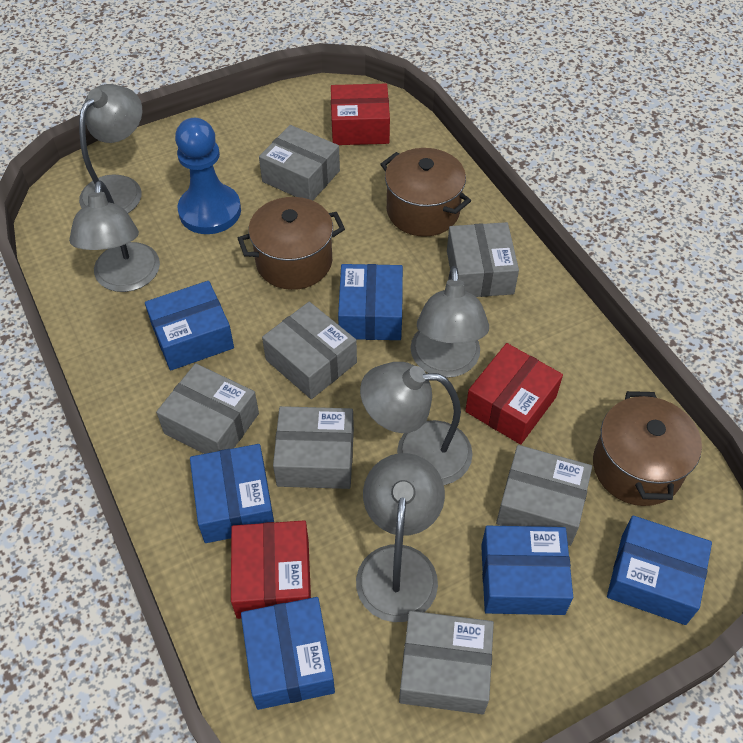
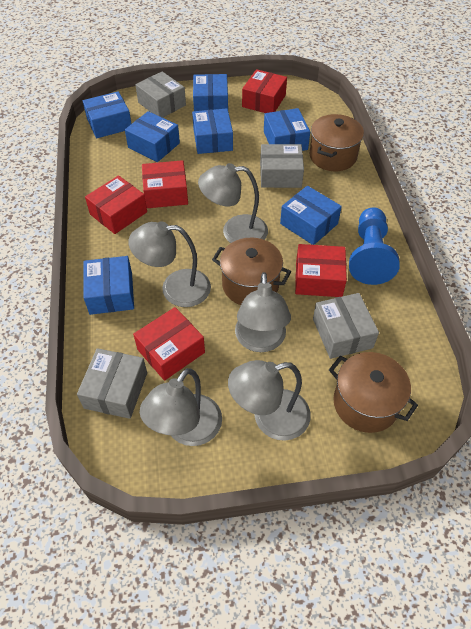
blue box: 6 -> 7
grey box: 7 -> 4
red box: 3 -> 5

